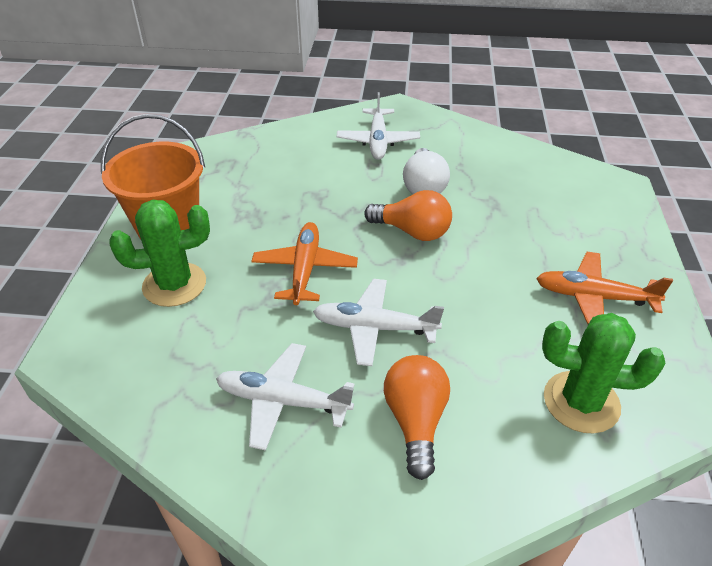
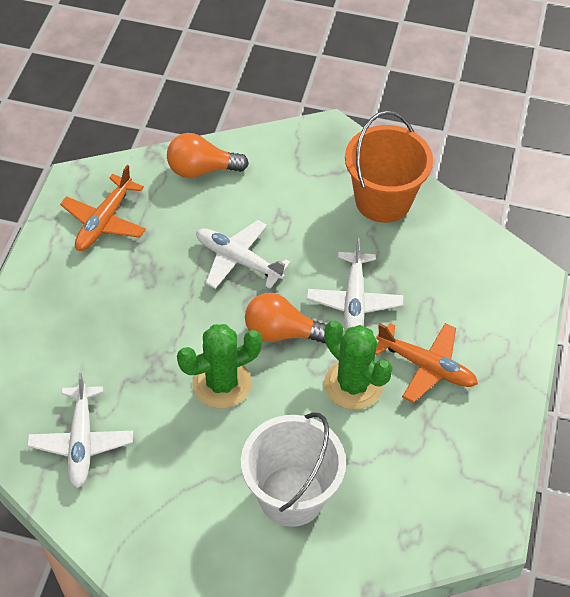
white bucket: 0 -> 1
white light bulb: 1 -> 0

